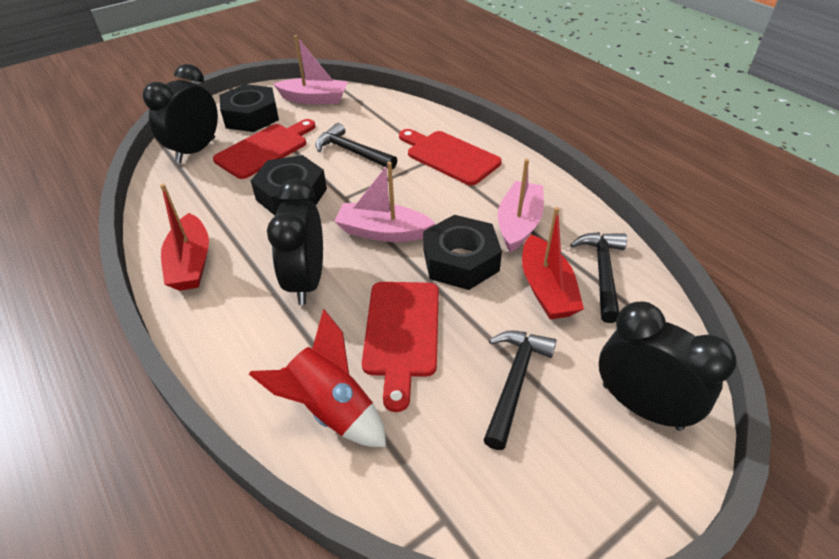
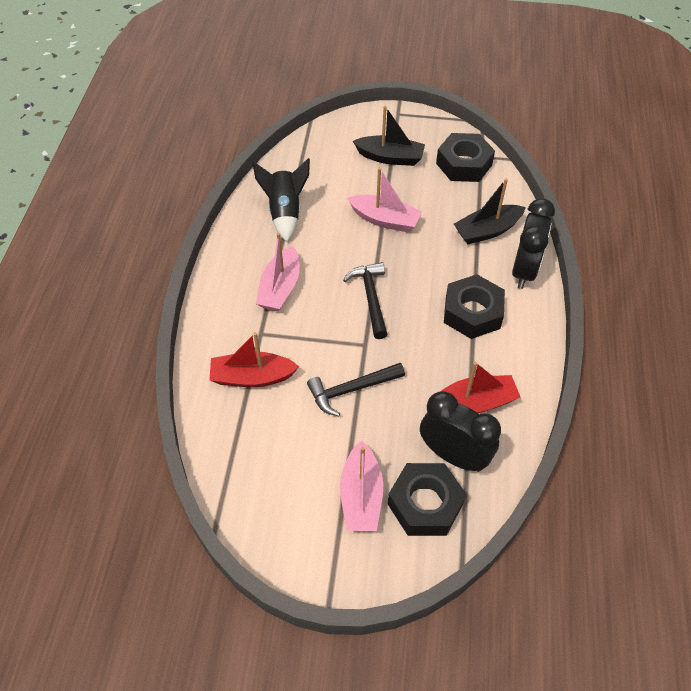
black boat: 0 -> 2
black clock: 3 -> 2
black hammer: 3 -> 2
black rocket: 0 -> 1
red cutting board: 3 -> 0
red rocket: 1 -> 0

